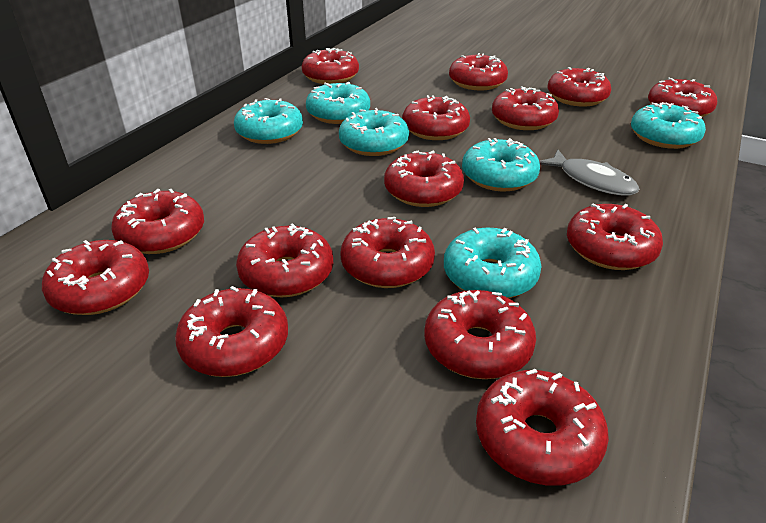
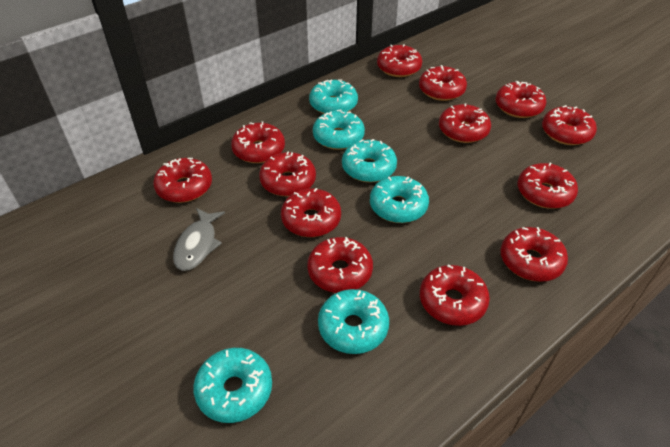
red donut: 15 -> 13

